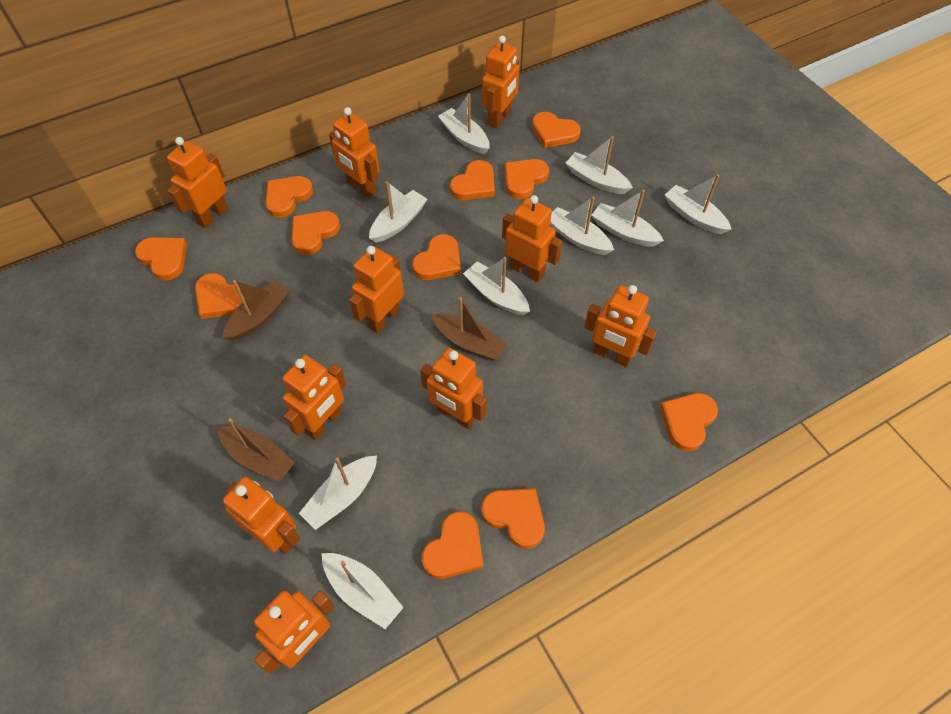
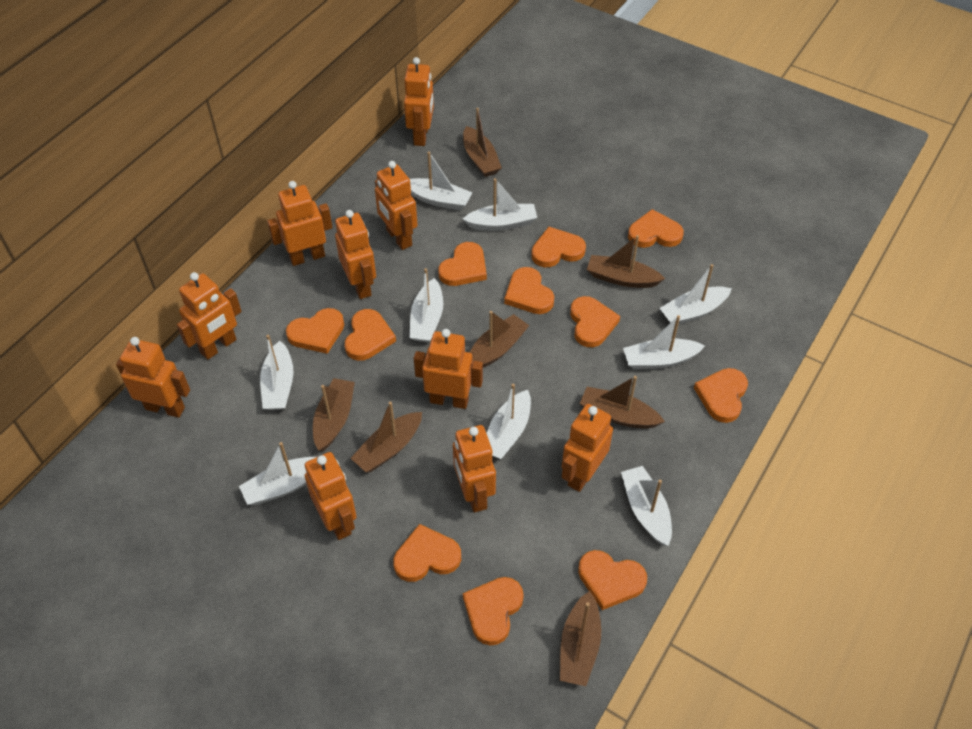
brown boat: 3 -> 7

